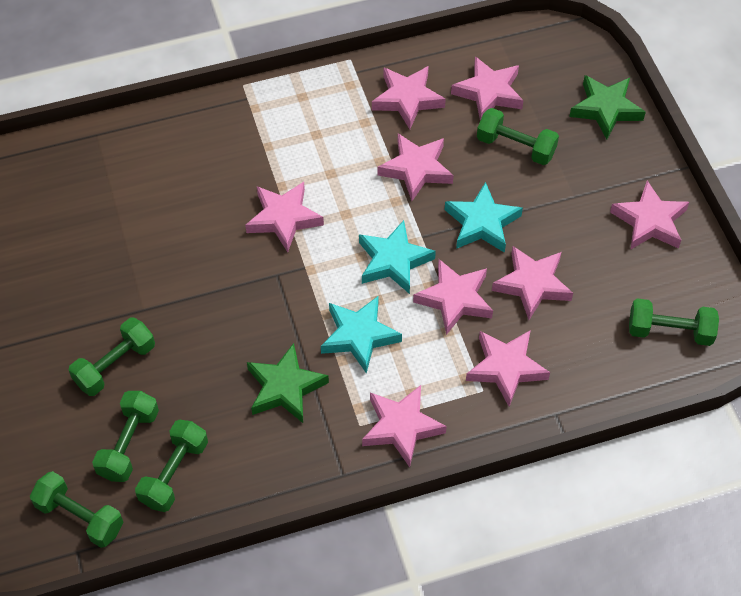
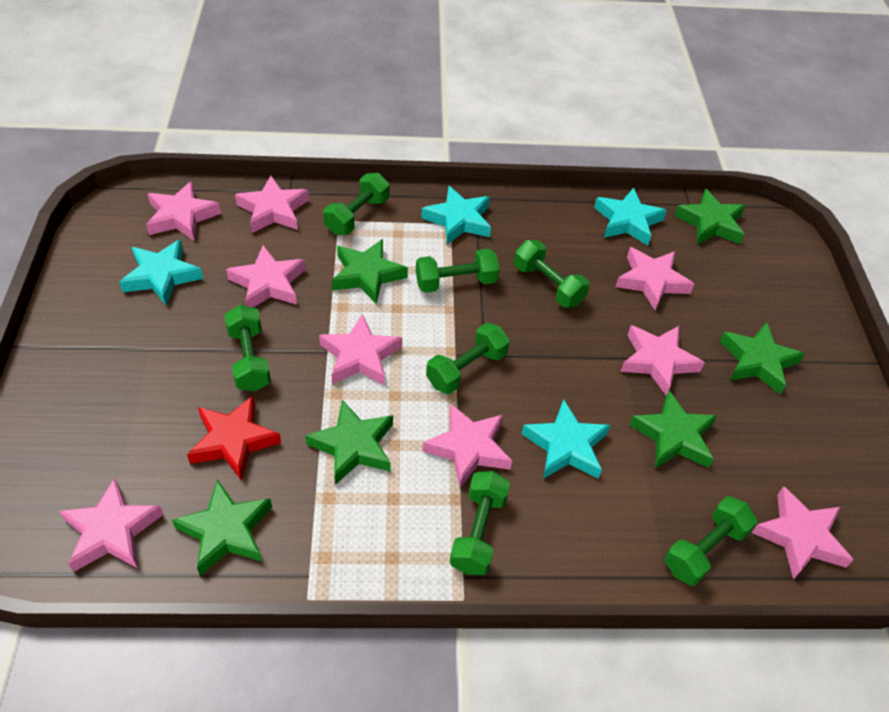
green dumbbell: 6 -> 7
green star: 2 -> 6
red star: 0 -> 1
turquoise star: 3 -> 4

